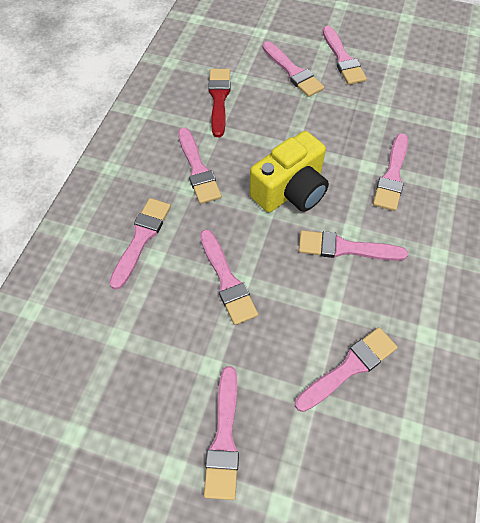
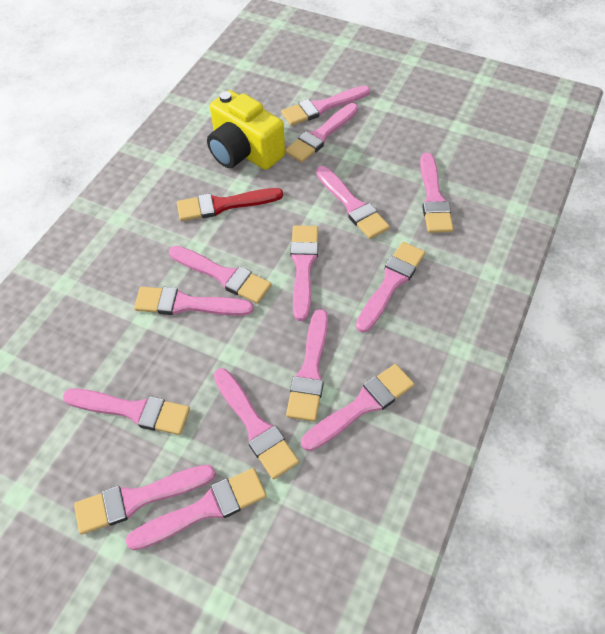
pink brush: 9 -> 14

